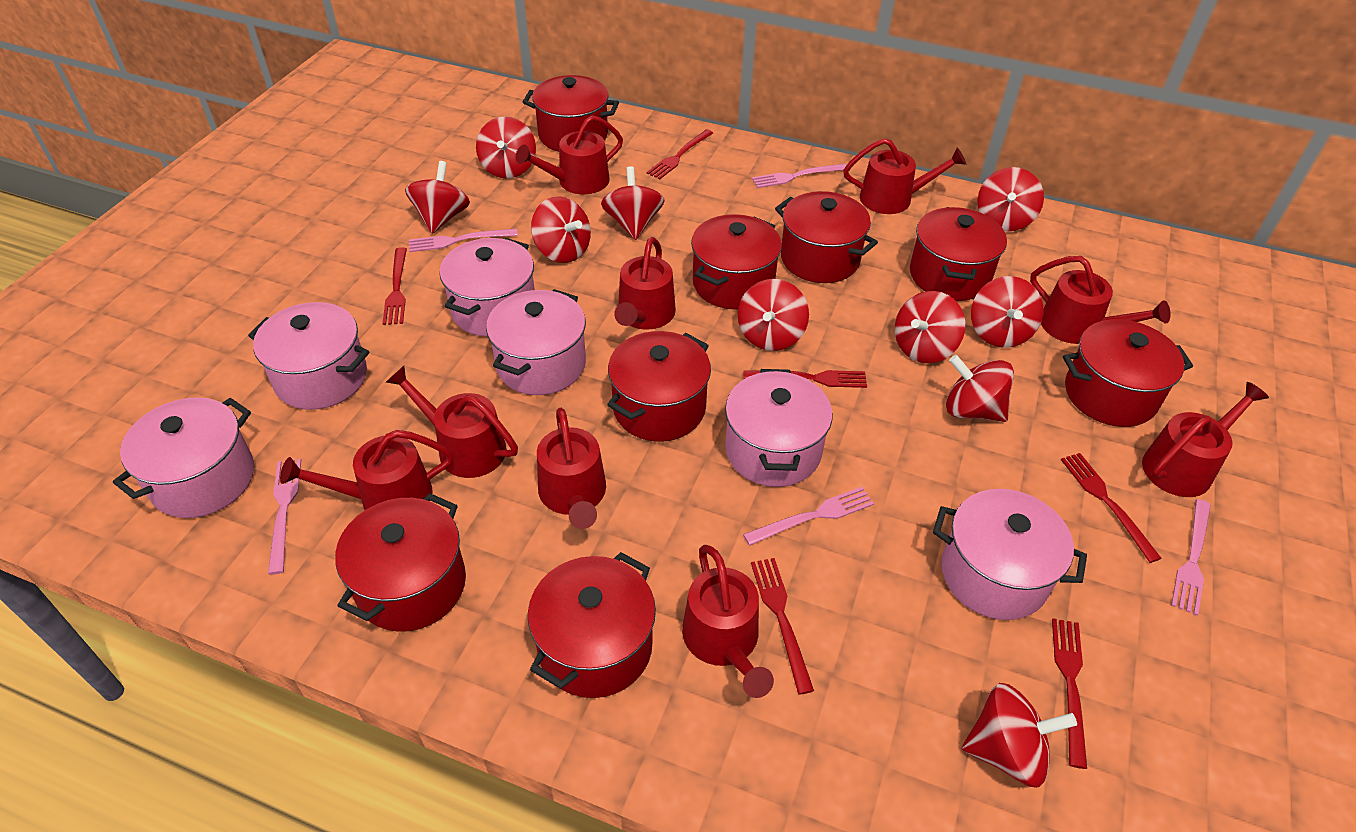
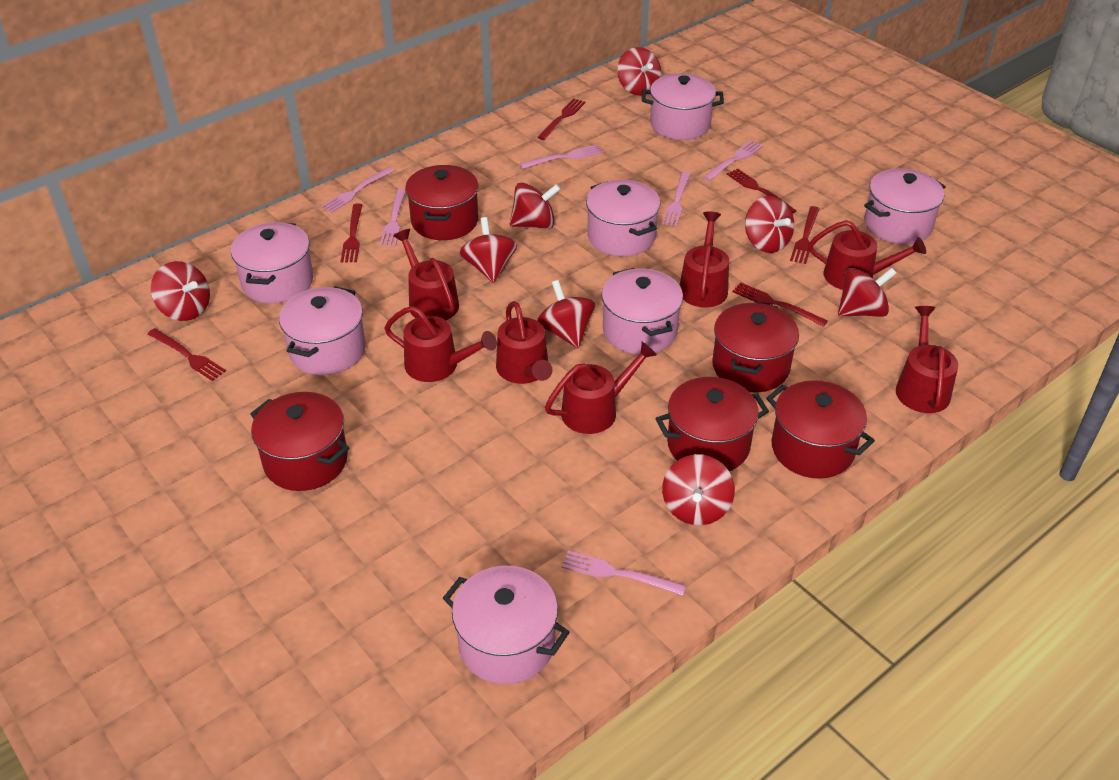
pink fork: 5 -> 6
pink pot: 6 -> 7
red pot: 8 -> 5
red spinning top: 10 -> 8
red watering can: 9 -> 7

